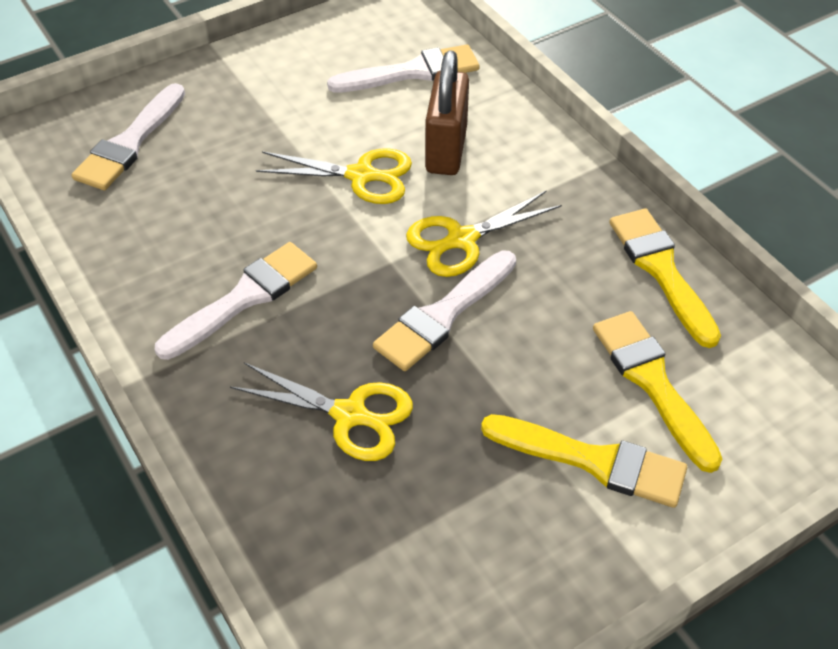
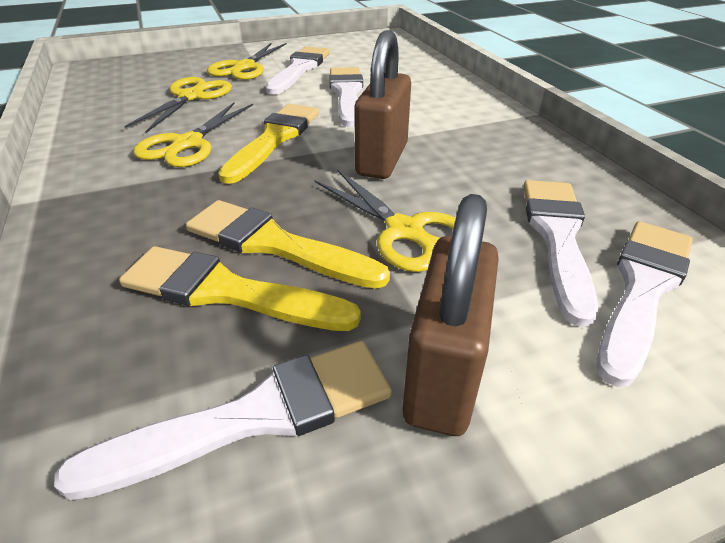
brown padlock: 1 -> 2
white brush: 4 -> 5
yellow scissors: 3 -> 4

